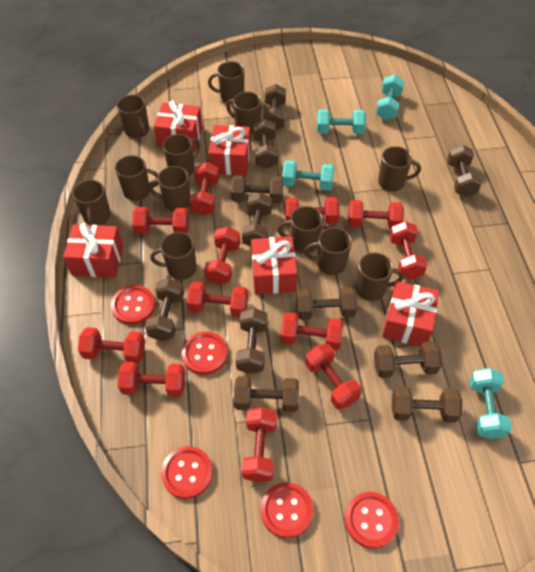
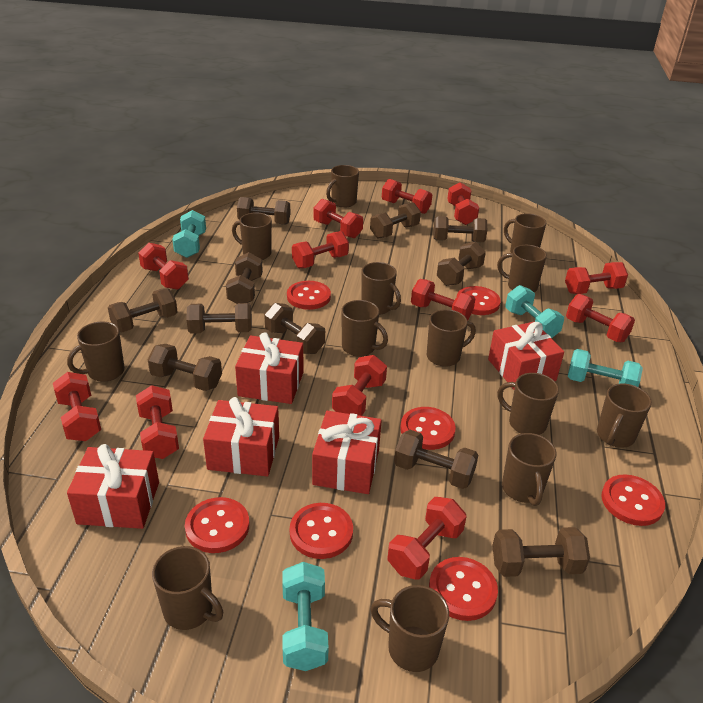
brown mug: 12 -> 13
red button: 5 -> 7

